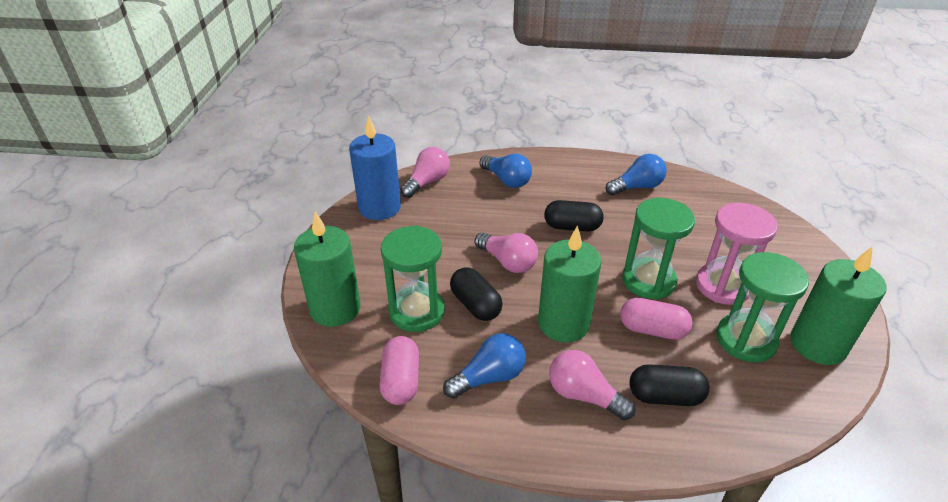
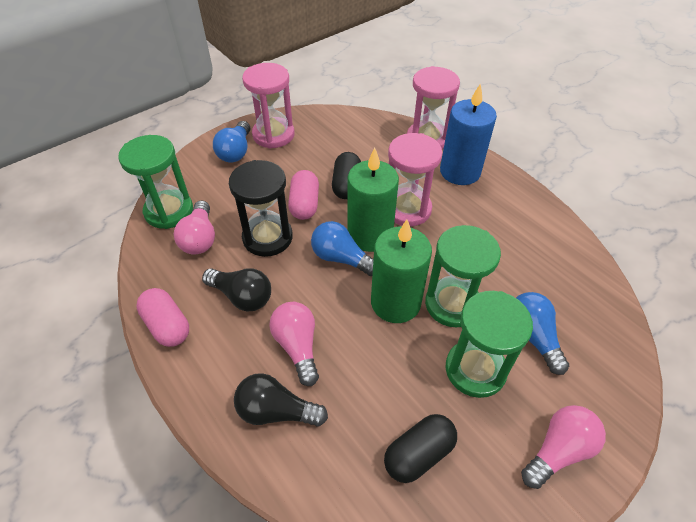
black capsule: 3 -> 2
black hourglass: 0 -> 1
black light bulb: 0 -> 2
green candle: 3 -> 2
pink hourglass: 1 -> 3

